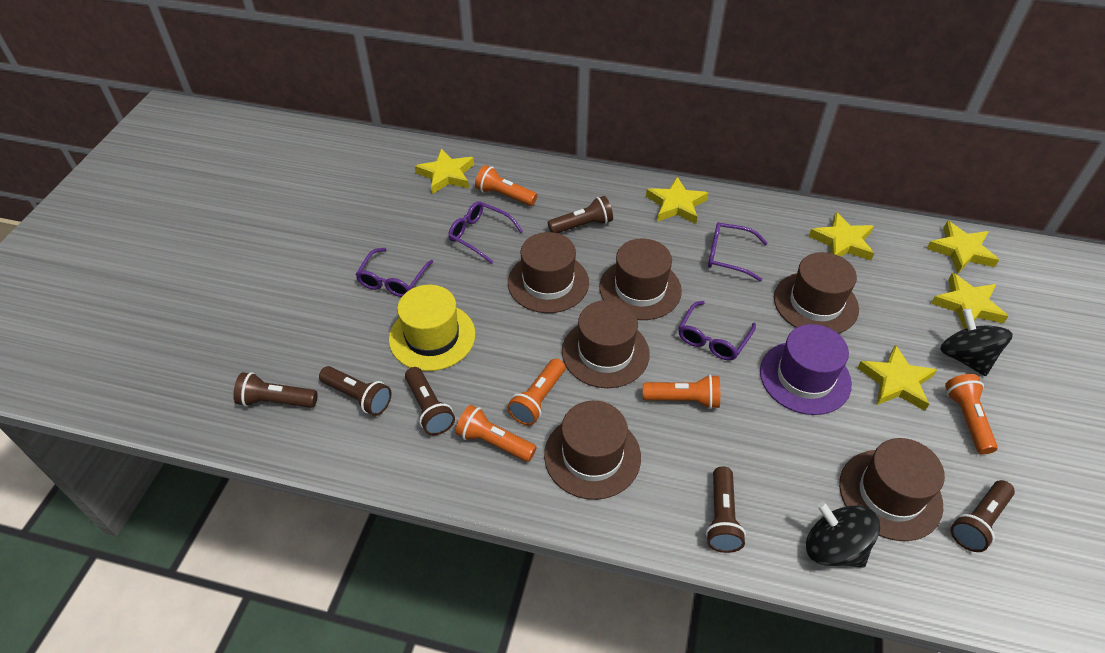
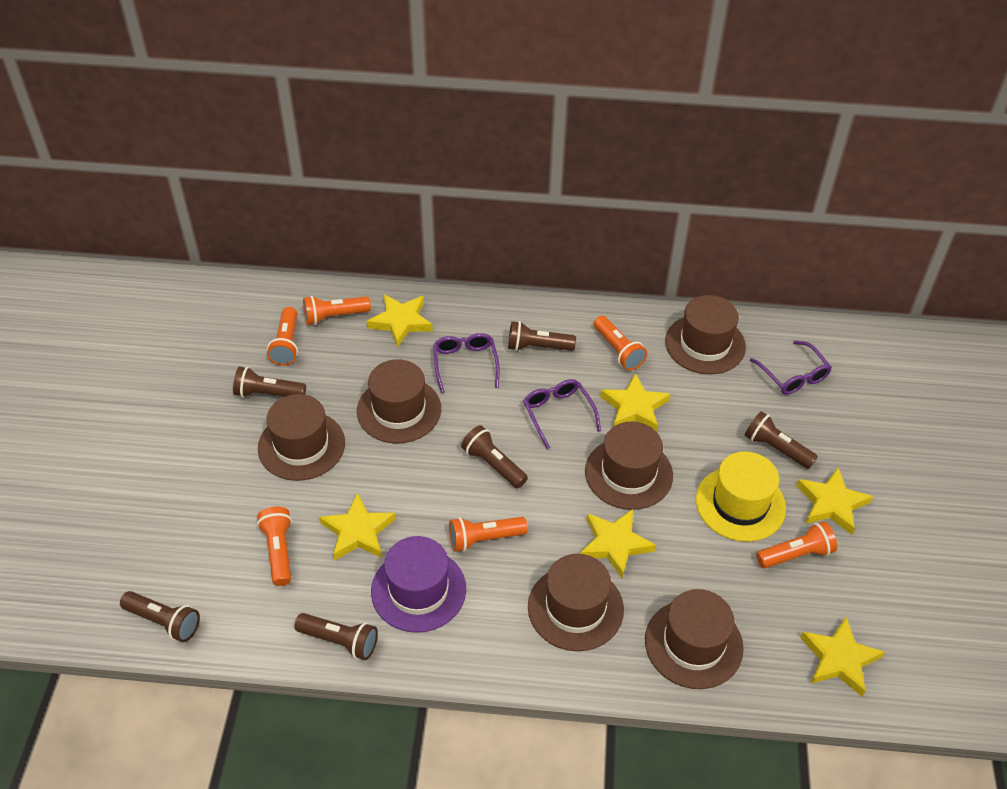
black spinning top: 2 -> 0
orange flashlight: 5 -> 6
purple glasses: 4 -> 3

